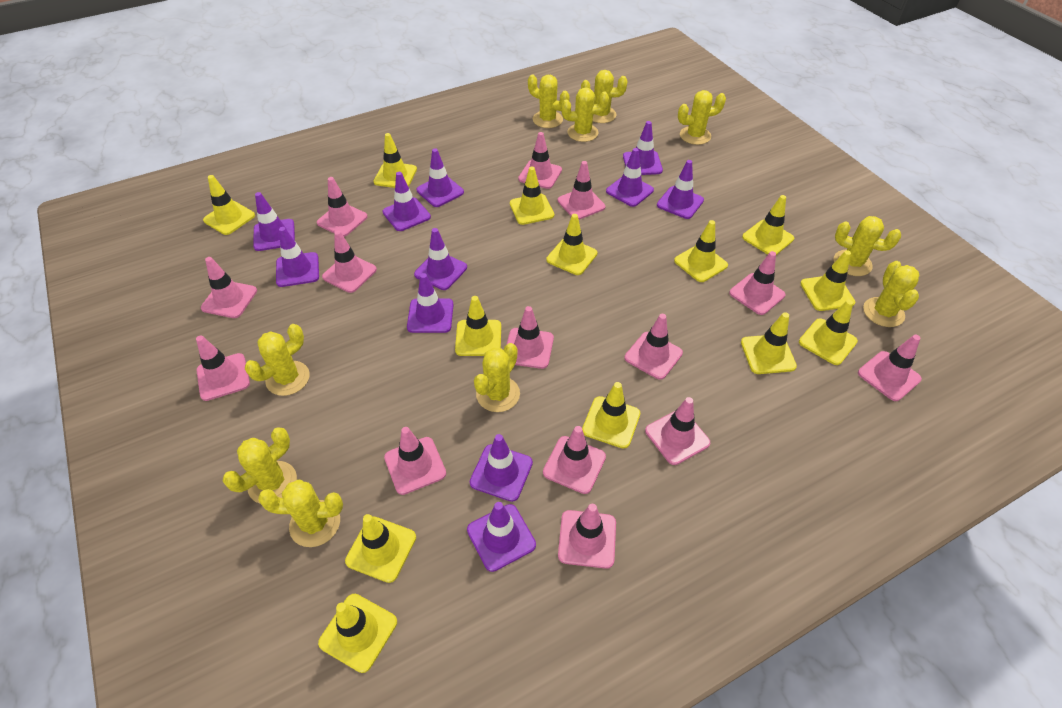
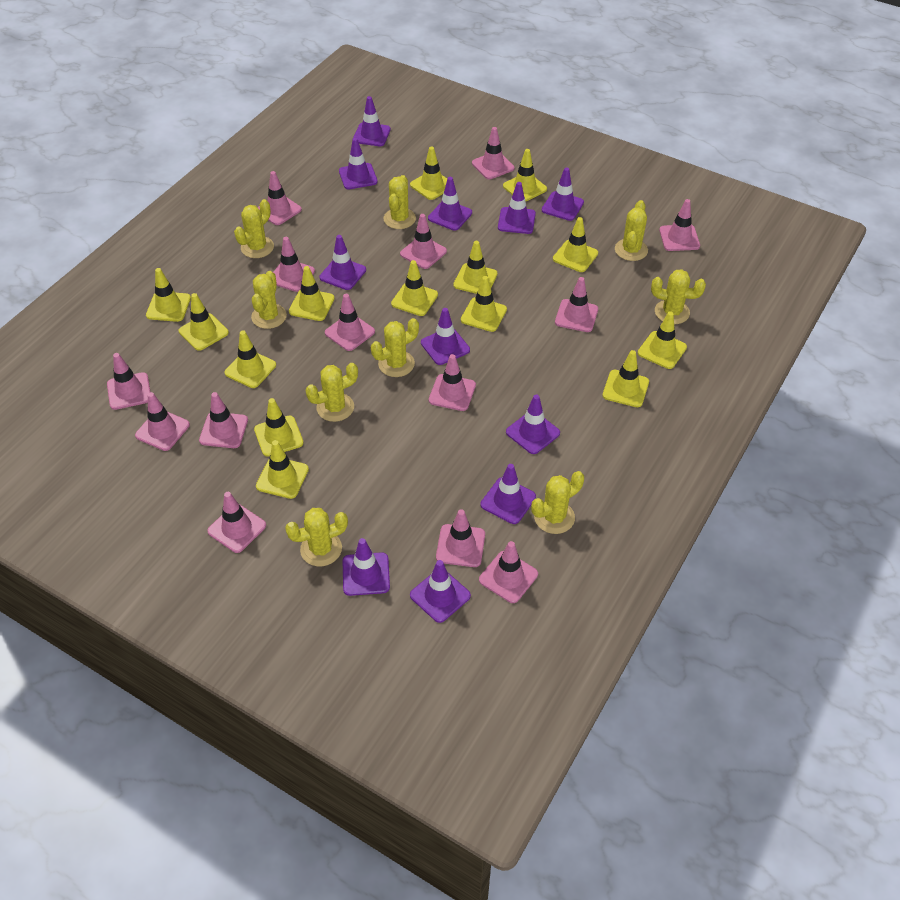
yellow cactus: 10 -> 9
yellow traffic cone: 13 -> 14

